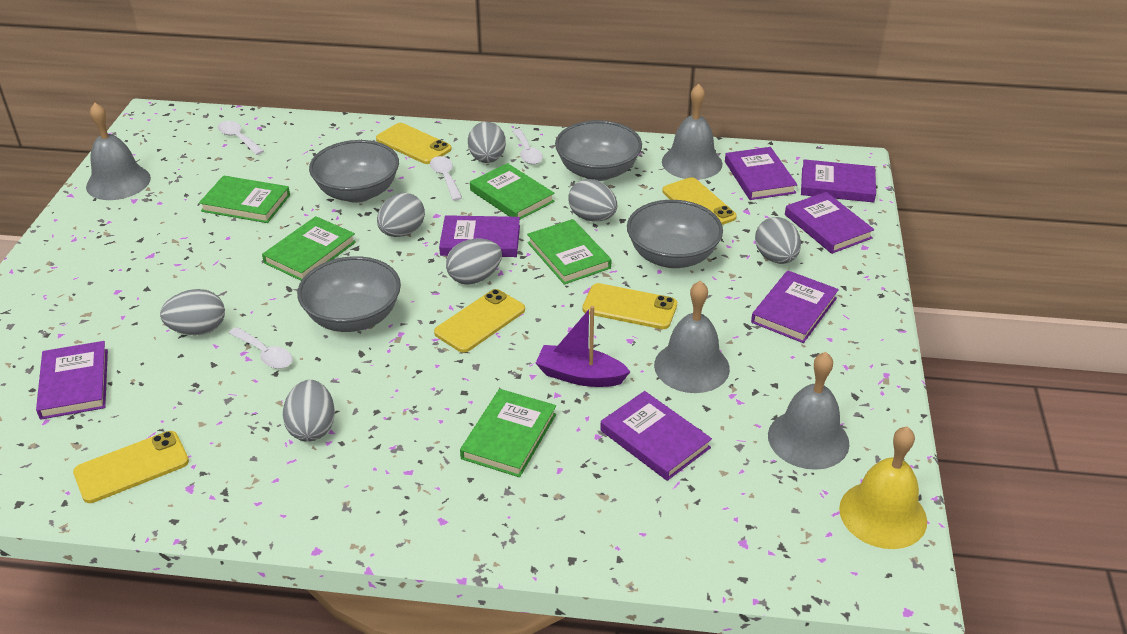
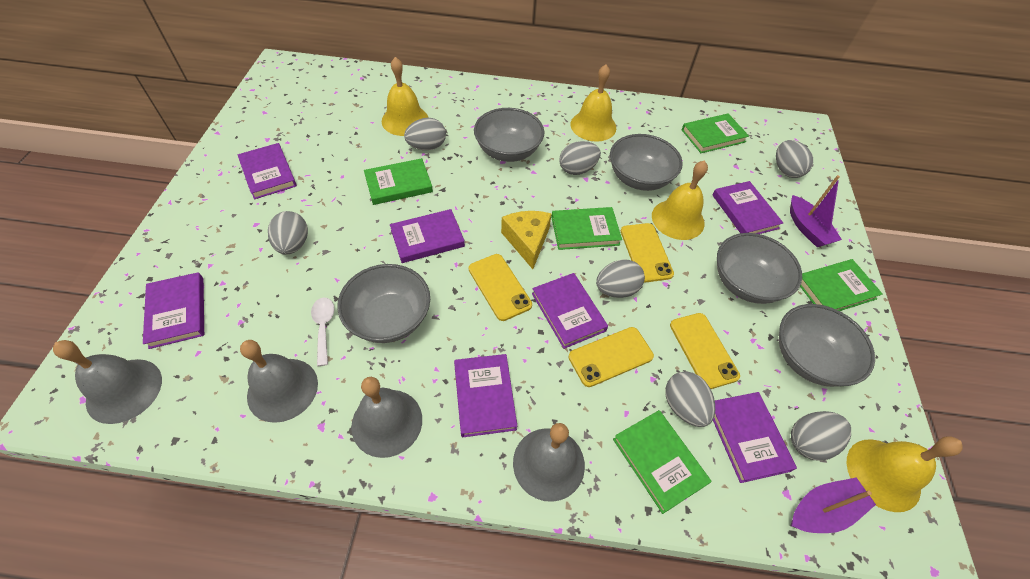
grey bowl: 4 -> 5
purple boat: 1 -> 2
white spoon: 4 -> 1
yellow bell: 1 -> 4
yellow cheese: 0 -> 1
yellow phone: 5 -> 4

